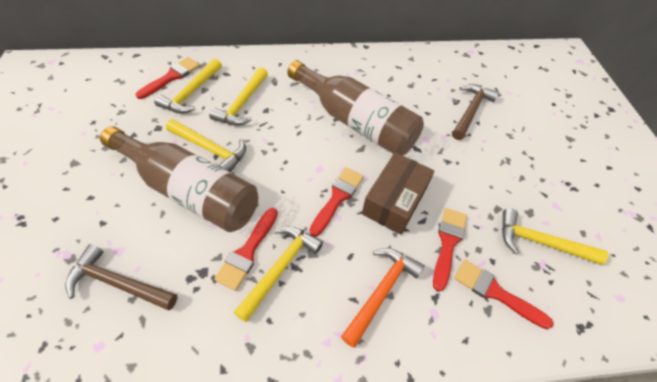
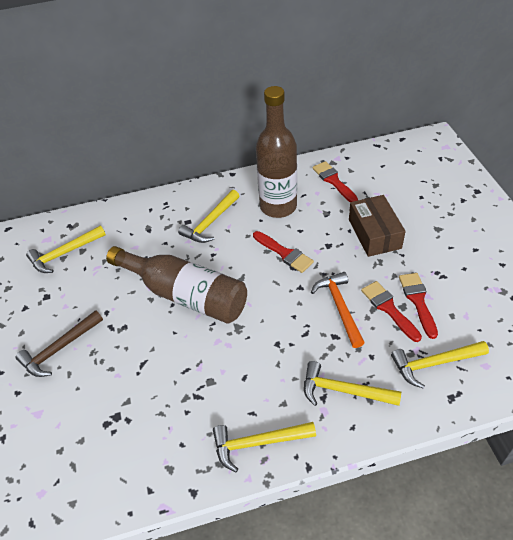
brown hammer: 2 -> 1
red brush: 5 -> 4

